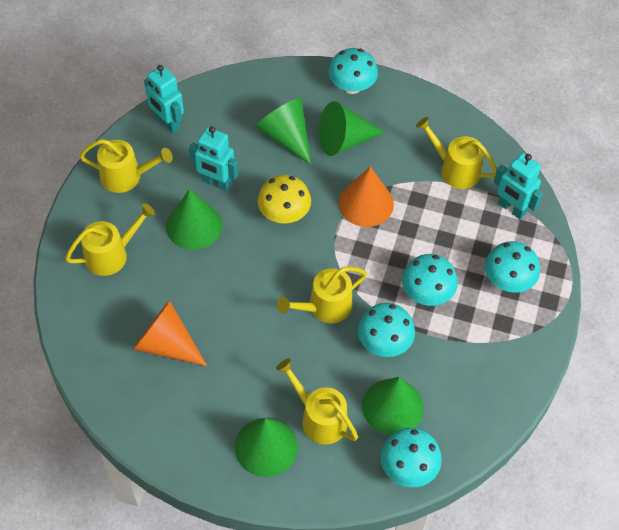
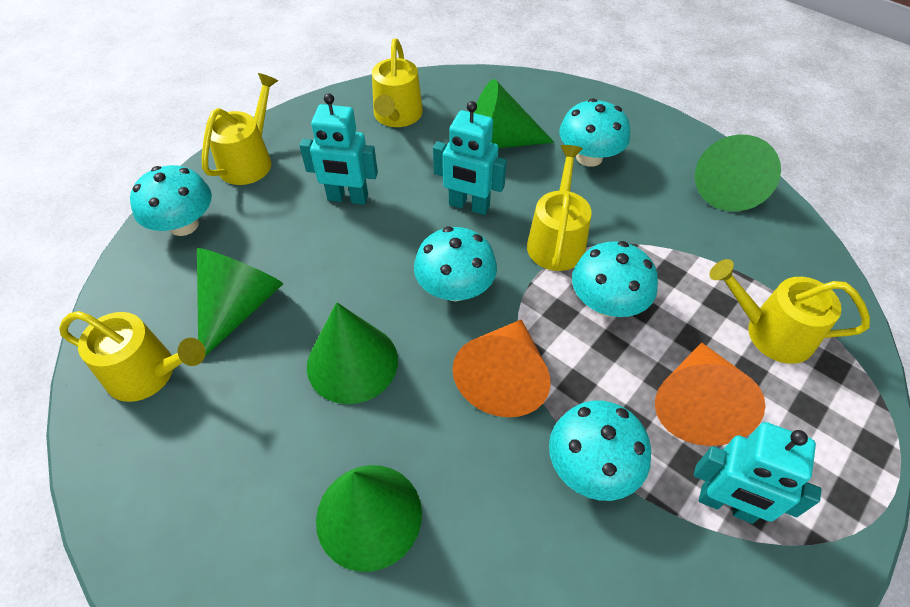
yellow mushroom: 1 -> 0

